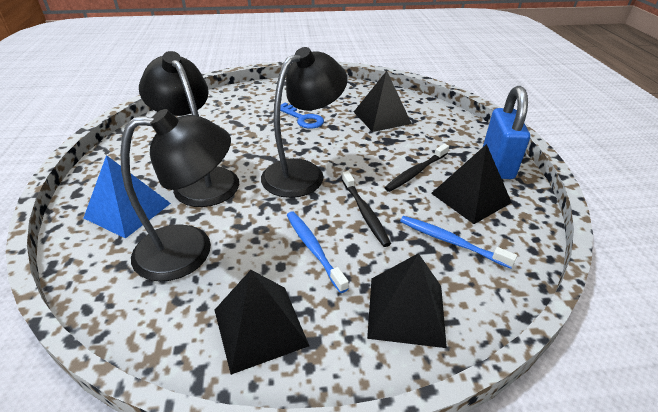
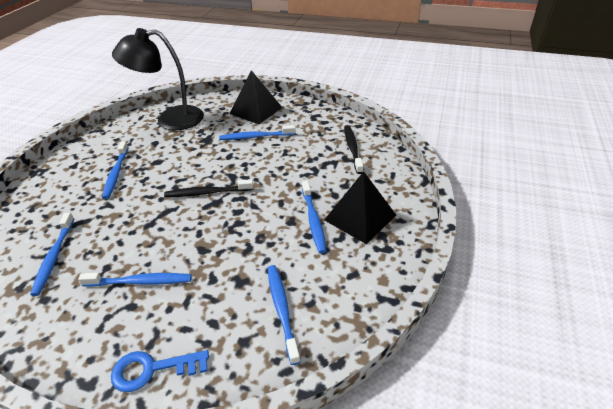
black lamp: 3 -> 1
black pyramid: 4 -> 2
blue padlock: 1 -> 0
blue pyramid: 1 -> 0
blue toothbrush: 2 -> 6

